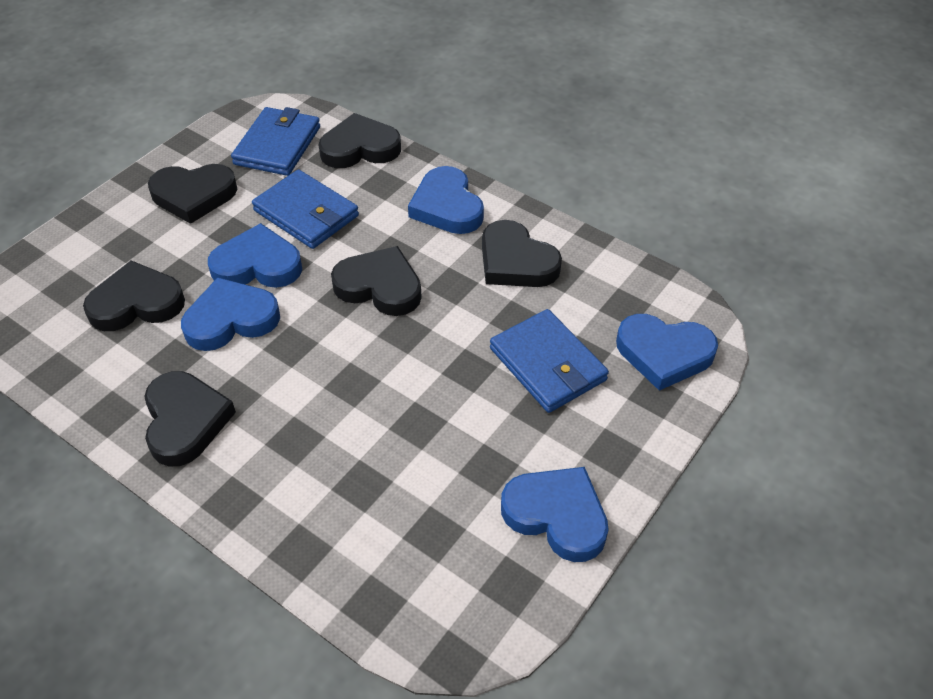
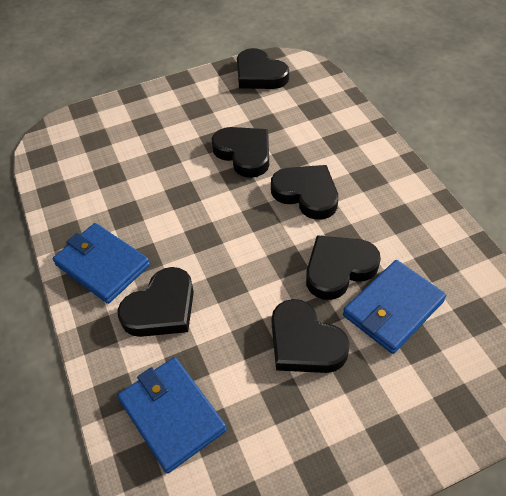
blue heart: 5 -> 0

